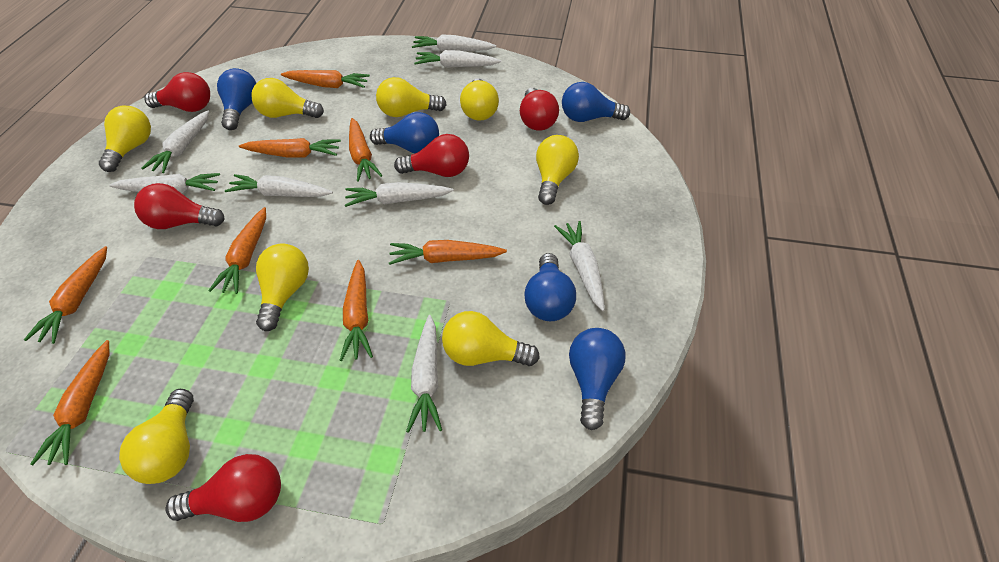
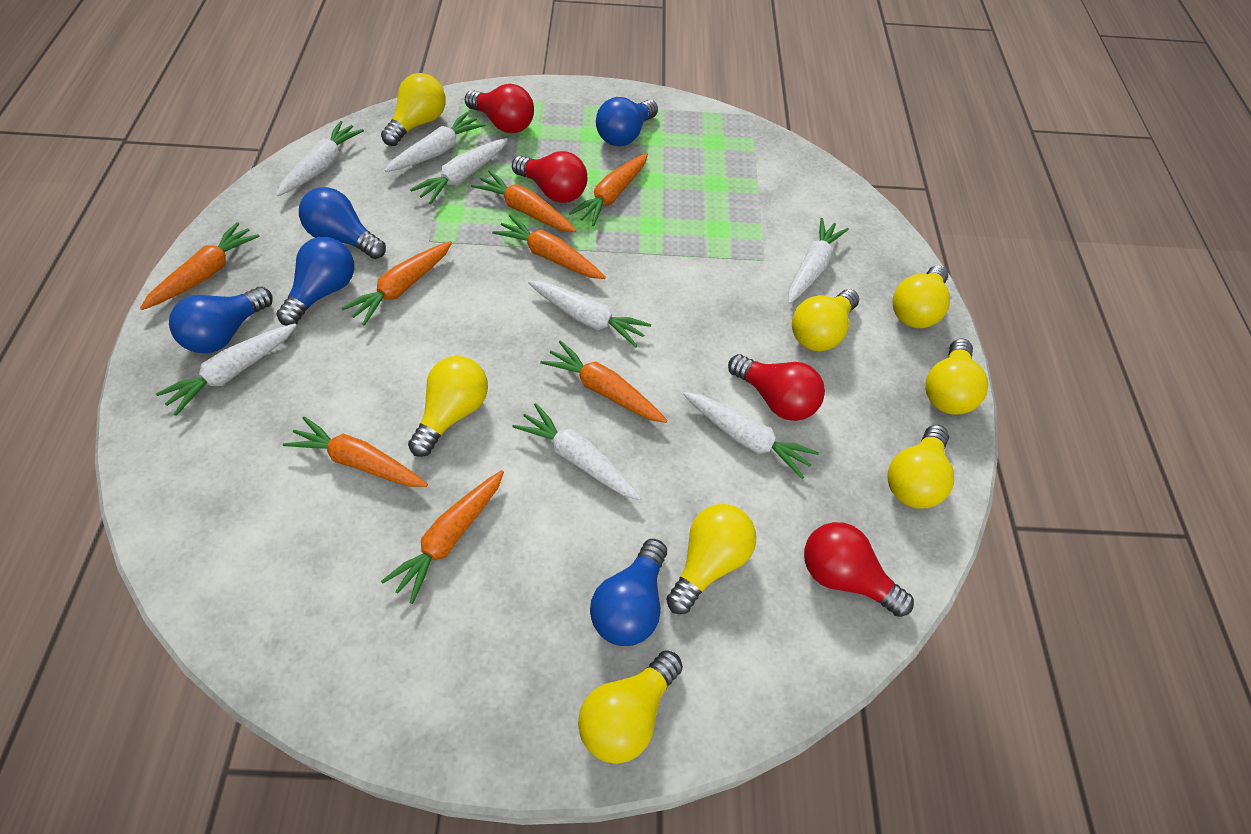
red light bulb: 5 -> 4

